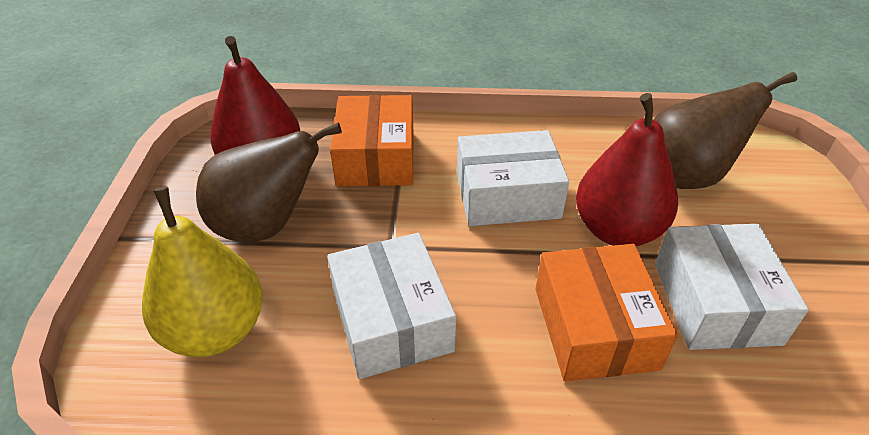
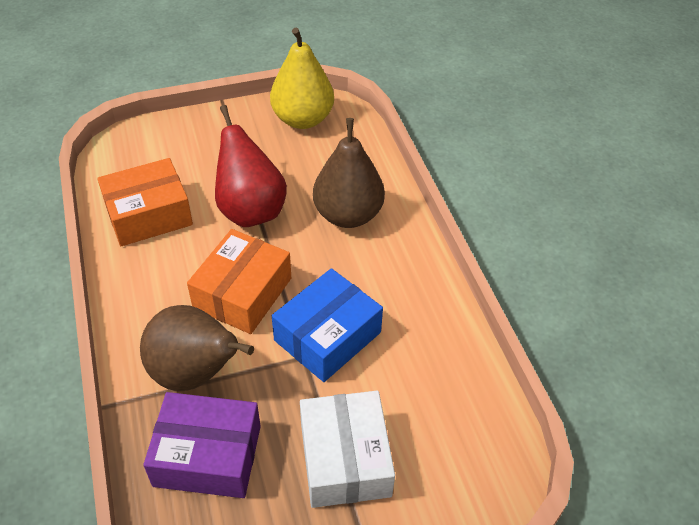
blue box: 0 -> 1
purple box: 0 -> 1
red pear: 2 -> 1
white box: 3 -> 1

